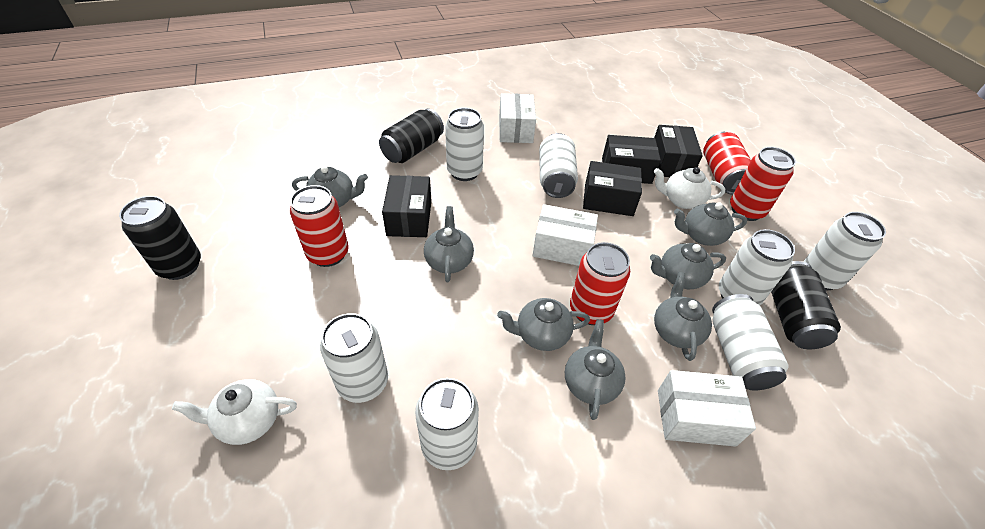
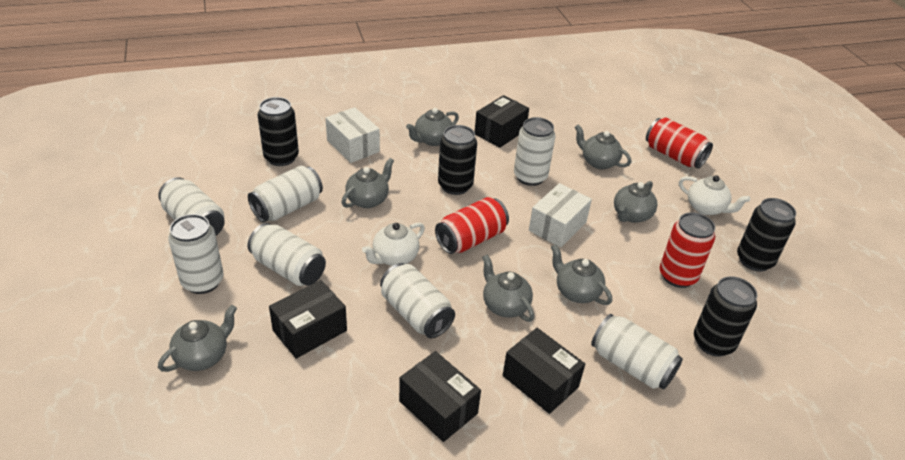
black can: 3 -> 4
red can: 4 -> 3
white box: 3 -> 2

